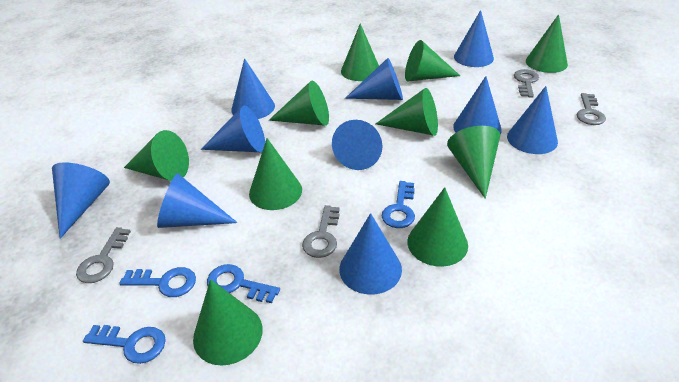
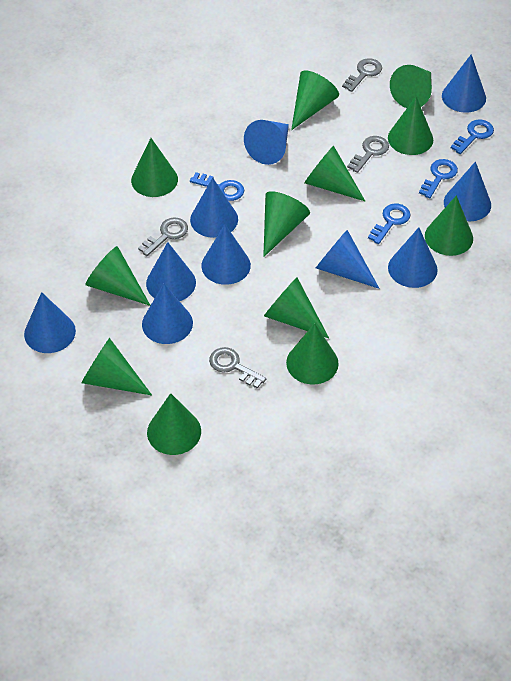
green cone: 10 -> 12

